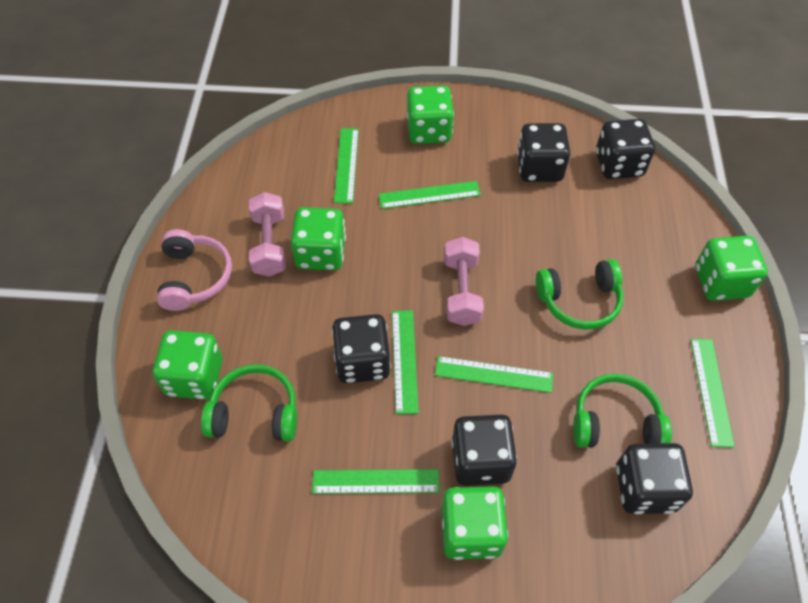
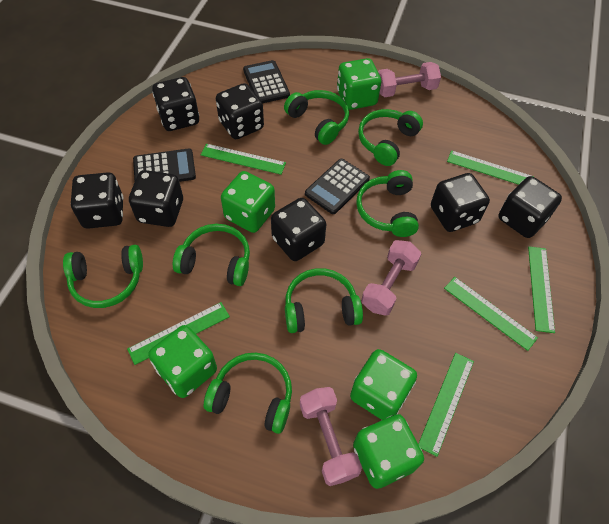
black calculator: 0 -> 3
black dice: 5 -> 7
green headphones: 3 -> 7
pink dumbbell: 2 -> 3
pink headphones: 1 -> 0

